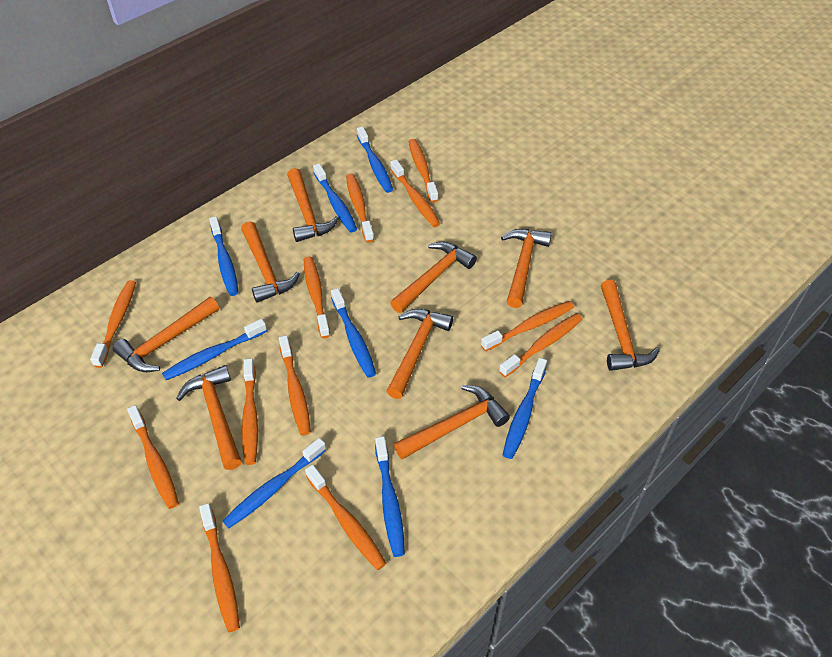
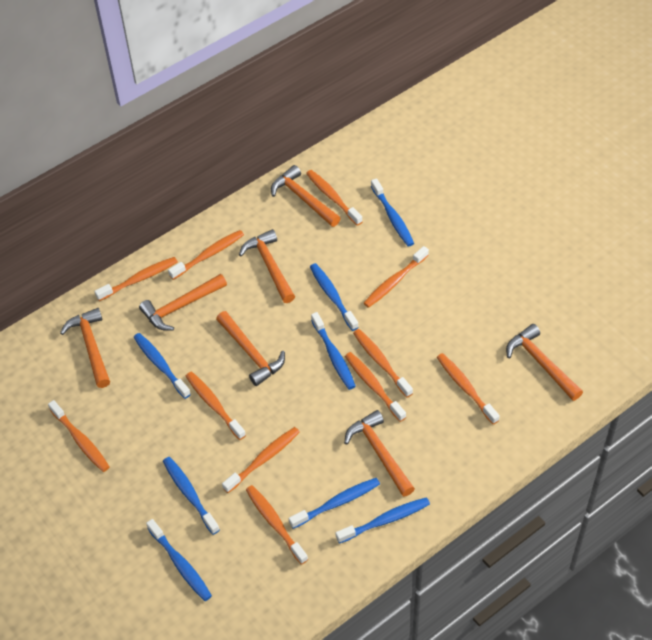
orange hammer: 9 -> 7
orange toothbrush: 12 -> 11

